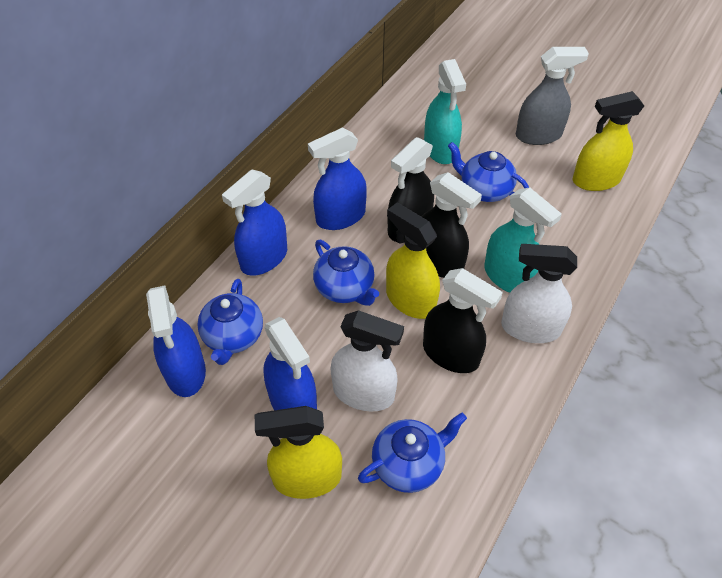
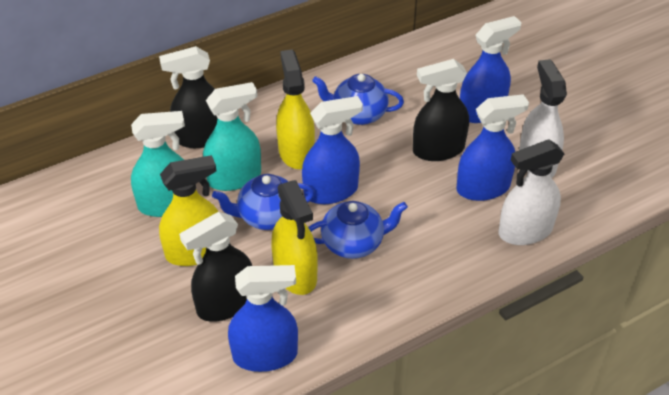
blue teapot: 4 -> 3
grey spray bottle: 1 -> 0

